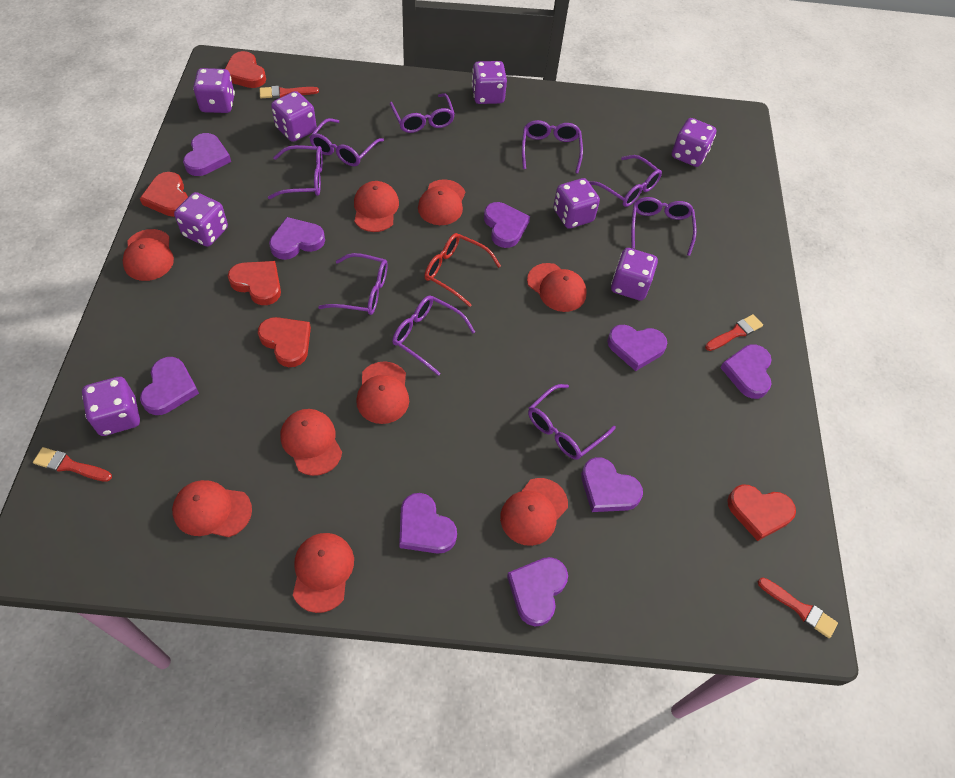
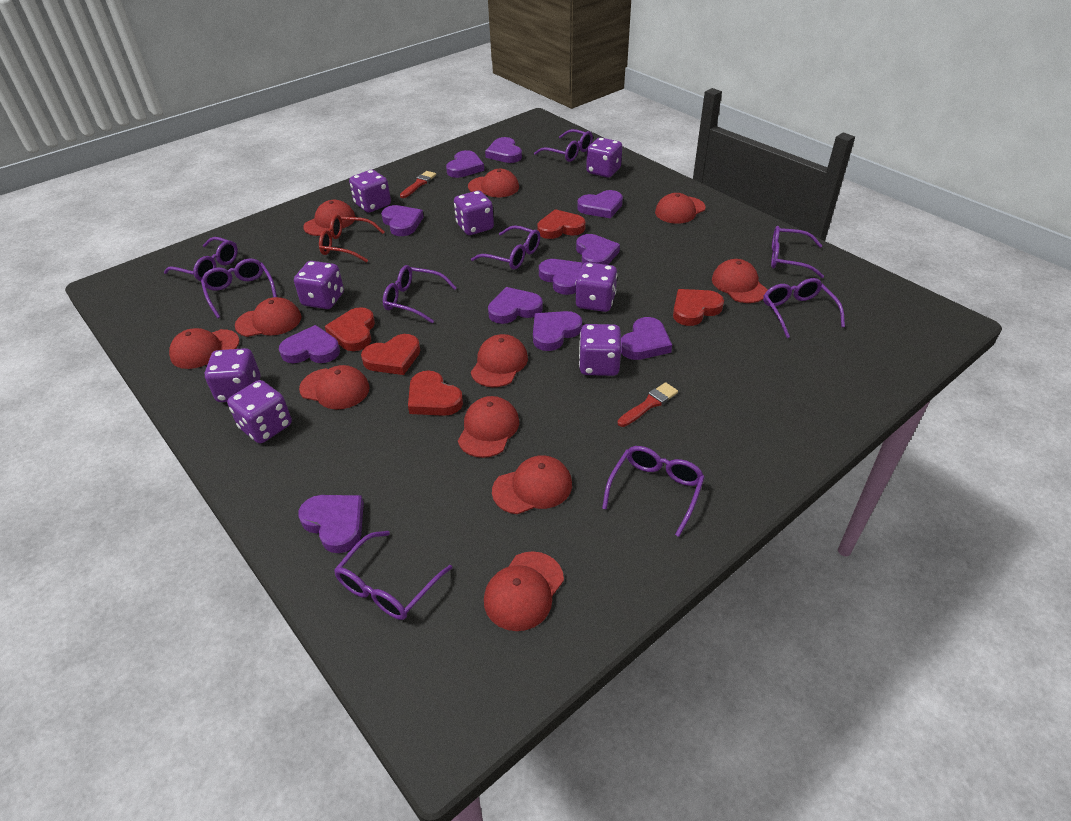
purple heart: 9 -> 11
red brush: 4 -> 2
red cap: 9 -> 11

